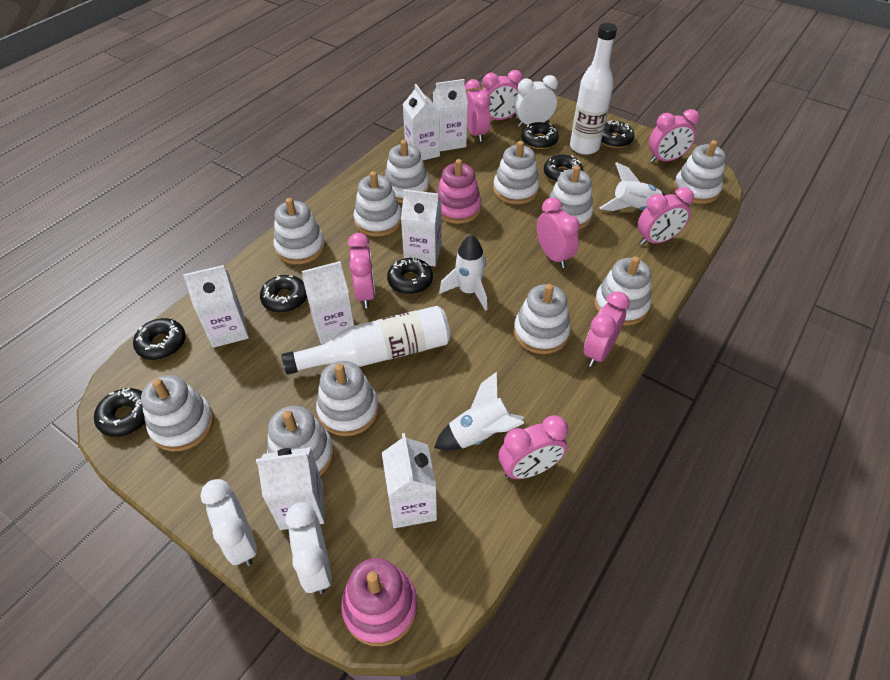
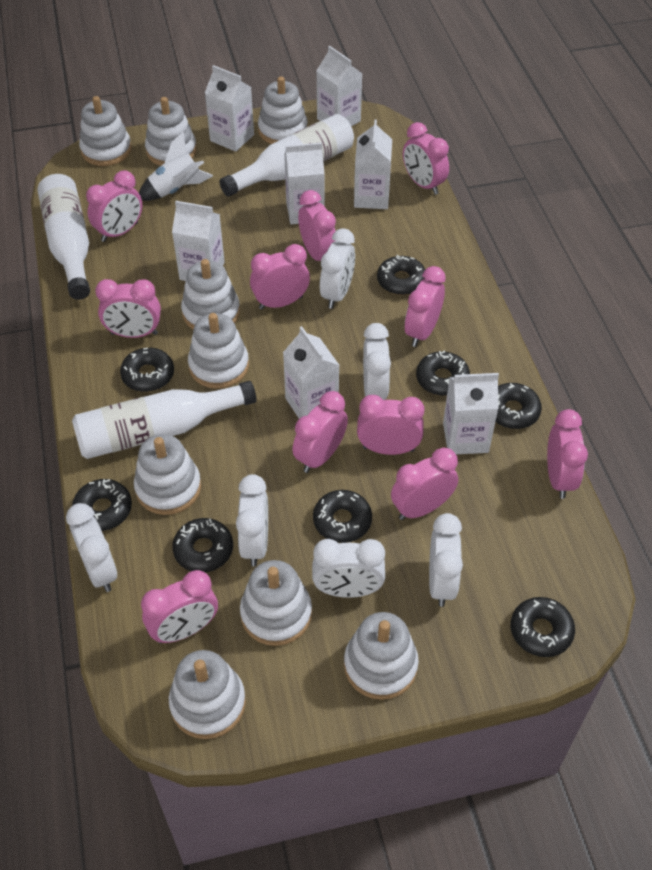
black donut: 7 -> 8
pink clock: 8 -> 11
pink stacking toy: 2 -> 0
white bottle: 2 -> 3
white clock: 3 -> 6
white rocket: 3 -> 1
white stacking toy: 11 -> 9

